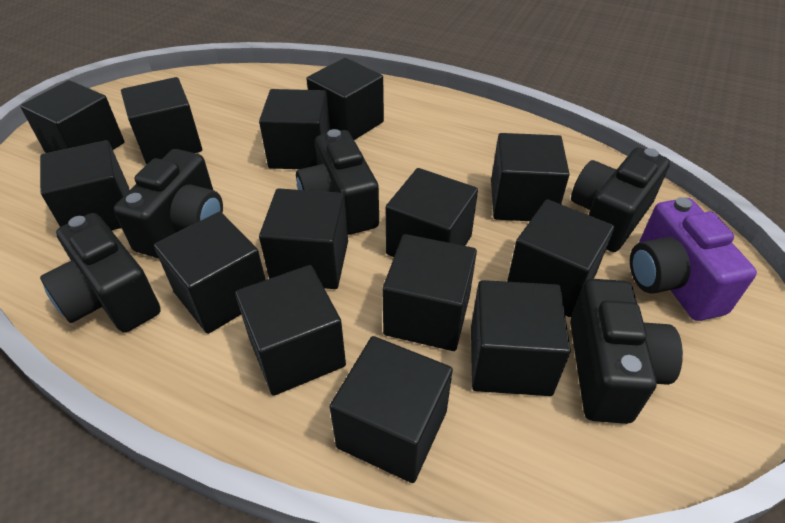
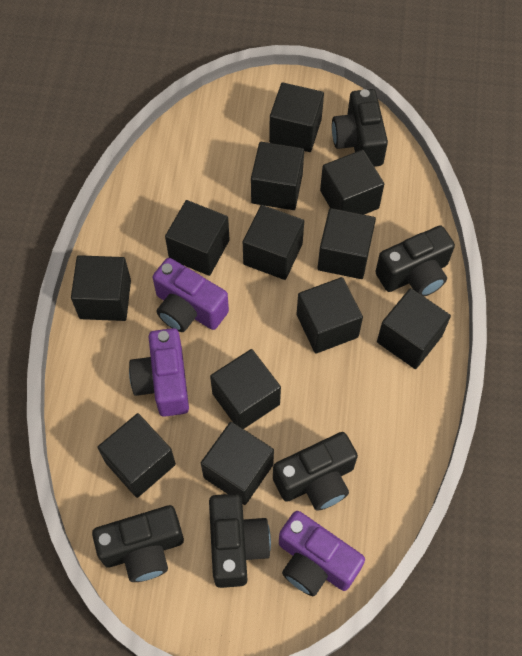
black cube: 14 -> 12
purple camera: 1 -> 3

